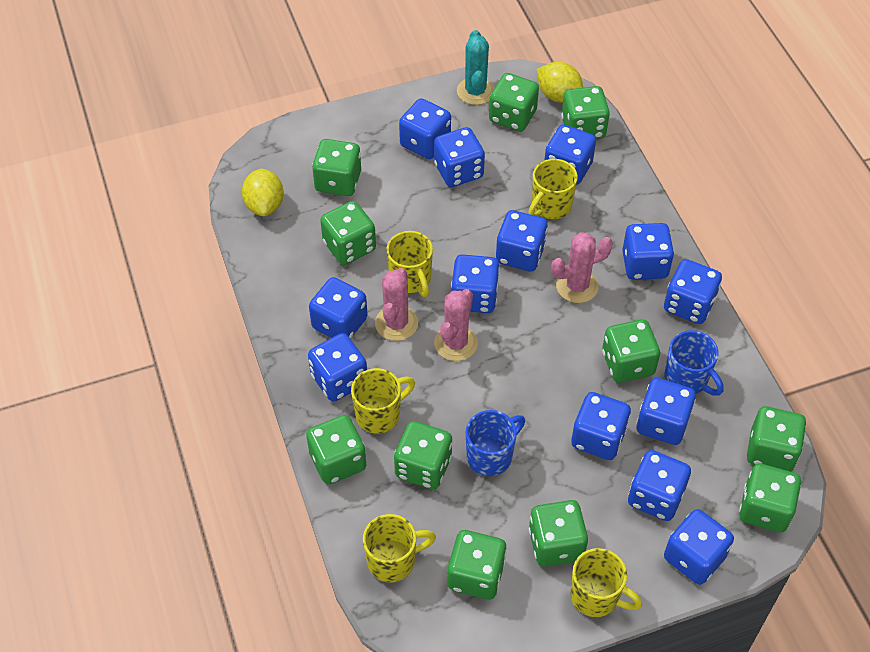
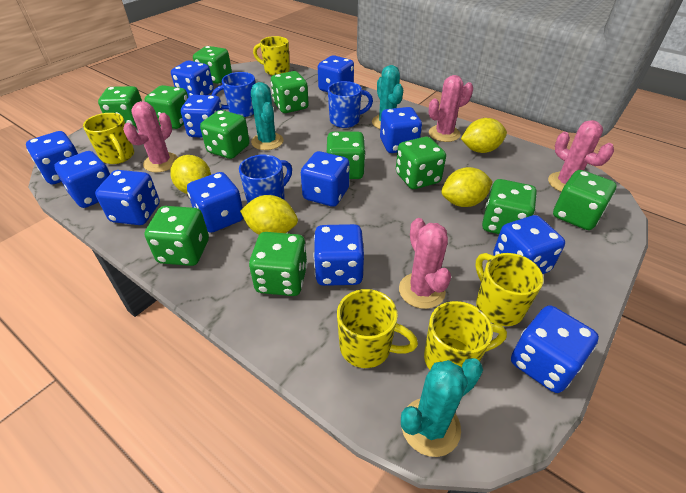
blue dice: 13 -> 12
blue mug: 2 -> 3
pink cactus: 3 -> 4
turquoise cactus: 1 -> 3
yellow lemon: 2 -> 4

